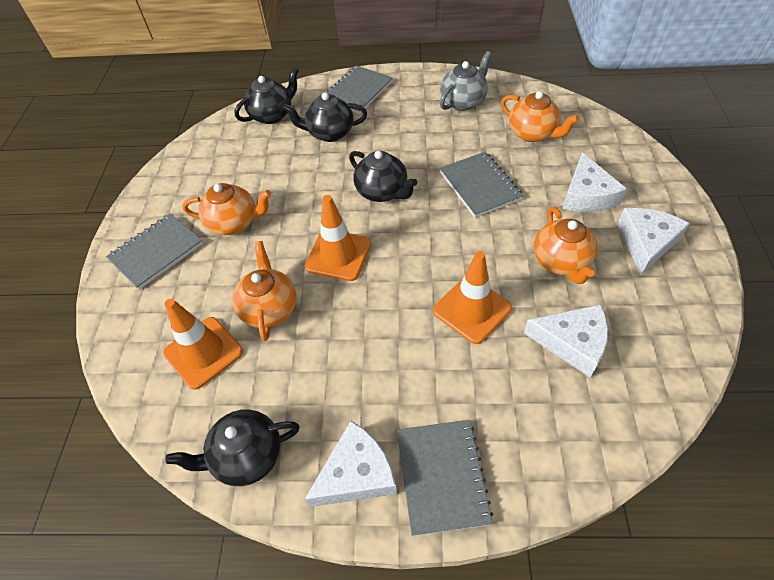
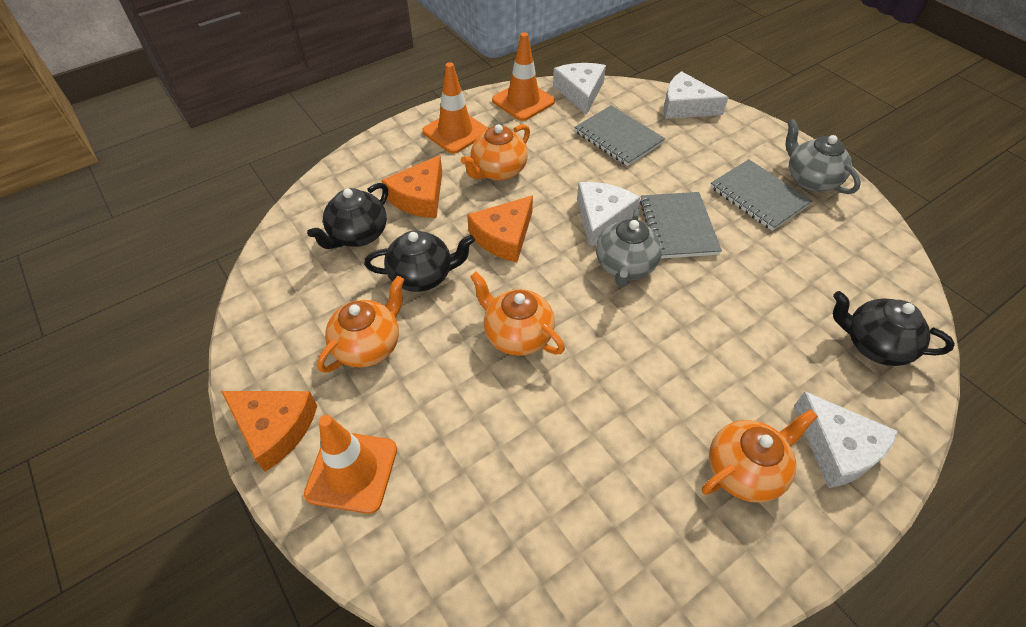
black teapot: 4 -> 3
grey notebook: 4 -> 3
grey teapot: 1 -> 2
orange cheese: 0 -> 3

